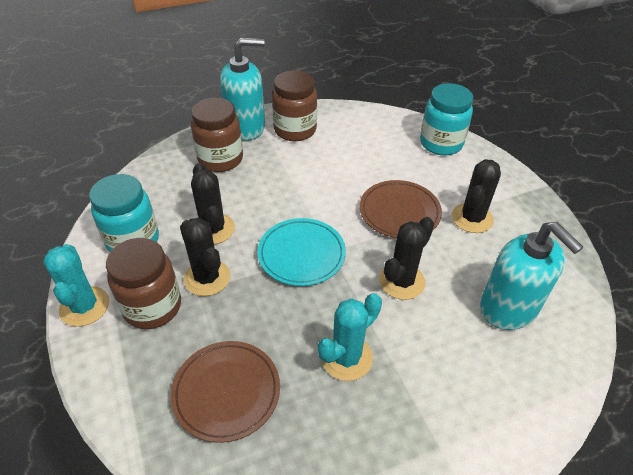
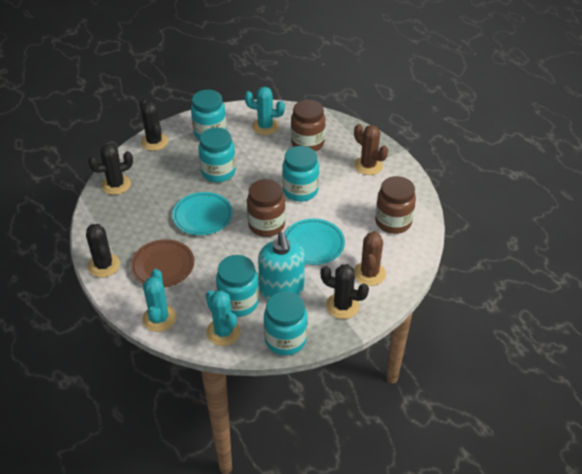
brown cactus: 0 -> 2
brown plate: 2 -> 1
turquoise cactus: 2 -> 3
turquoise jar: 2 -> 5
turquoise plate: 1 -> 2
turquoise soap dispenser: 2 -> 1

